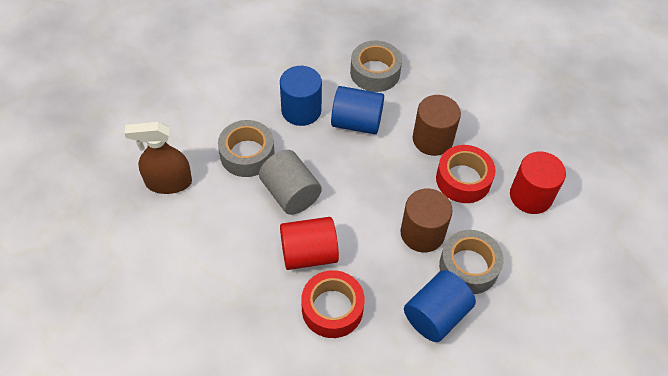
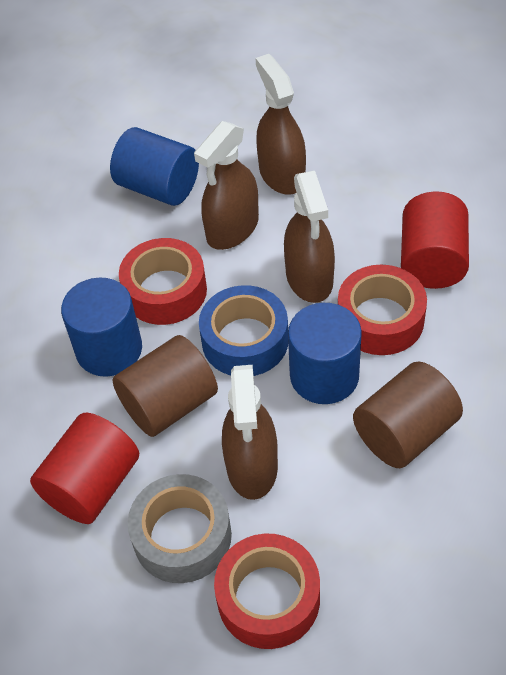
blue tape: 0 -> 1
brown spray bottle: 1 -> 4
grey cylinder: 1 -> 0
grey tape: 3 -> 1
red tape: 2 -> 3

